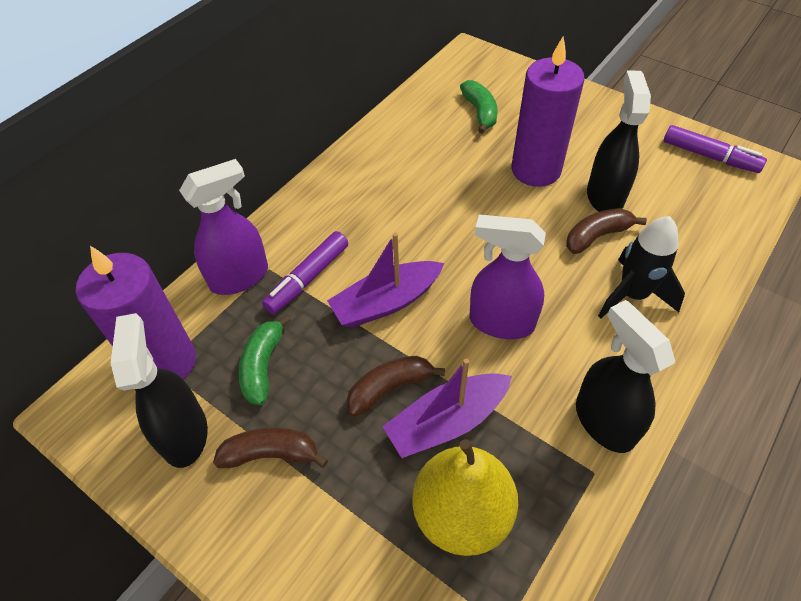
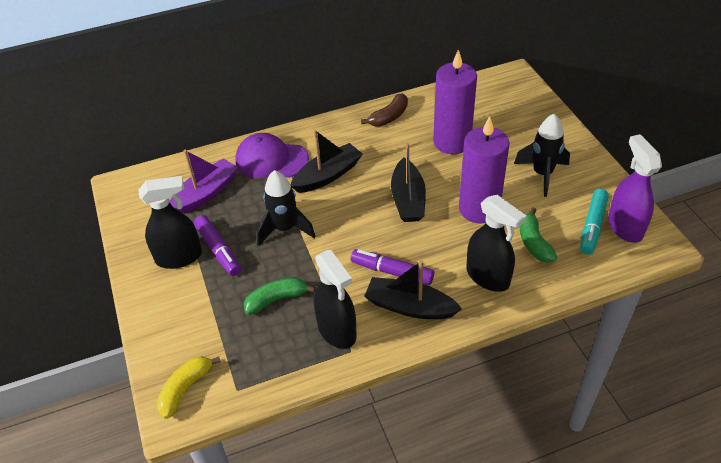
black boat: 0 -> 3
black rocket: 1 -> 2
brown banana: 3 -> 1
purple boat: 2 -> 1
purple cap: 0 -> 1
purple spray bottle: 2 -> 1
turquoise marker: 0 -> 1
yellow banana: 0 -> 1
yellow pear: 1 -> 0

